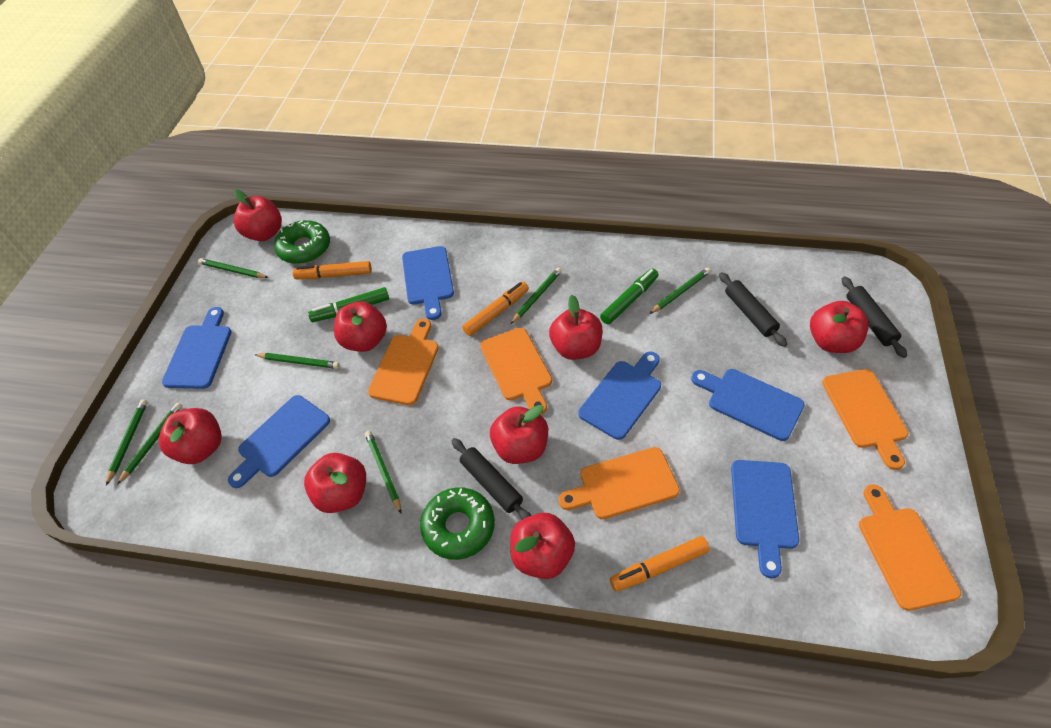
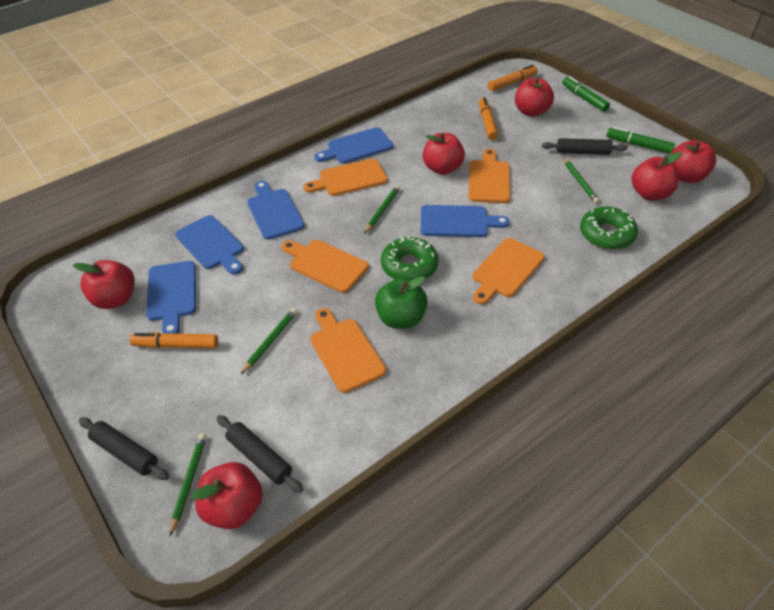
blue cutting board: 6 -> 5
green apple: 0 -> 1
green pencil: 7 -> 4
red apple: 8 -> 6

